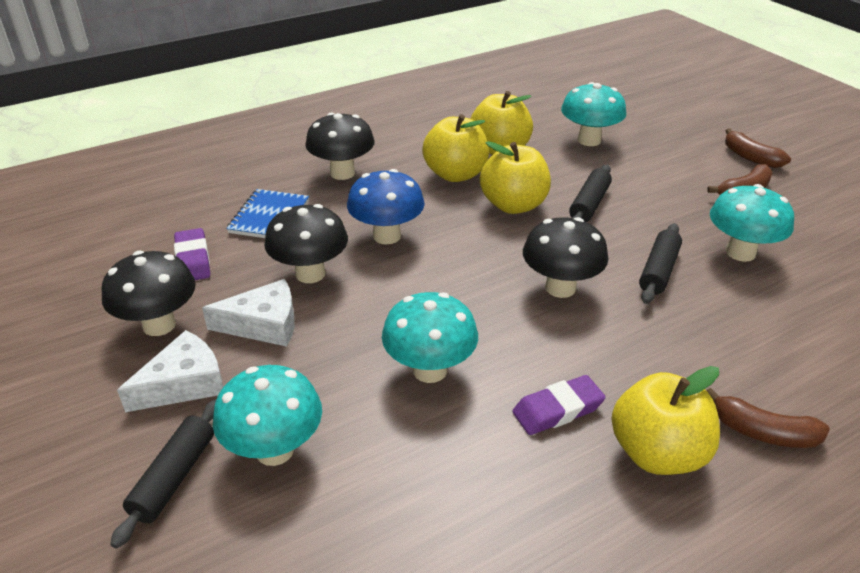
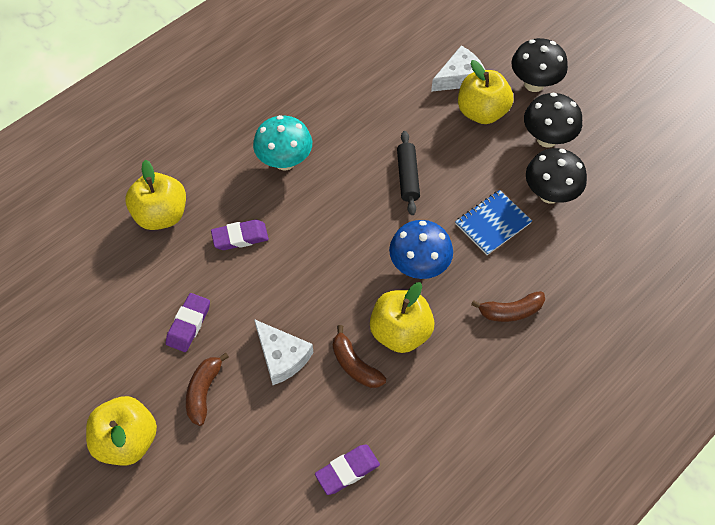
black mushroom: 4 -> 3
black rolling pin: 3 -> 1
purple eraser: 2 -> 3
turquoise mushroom: 4 -> 1

